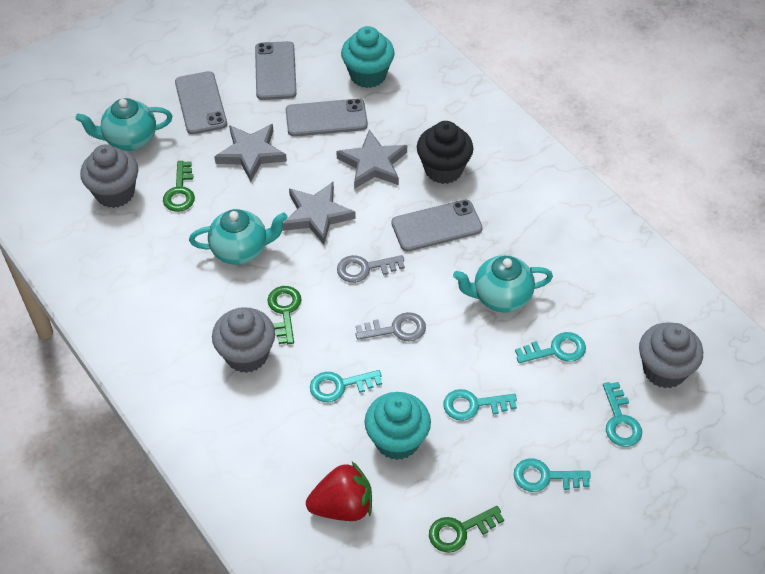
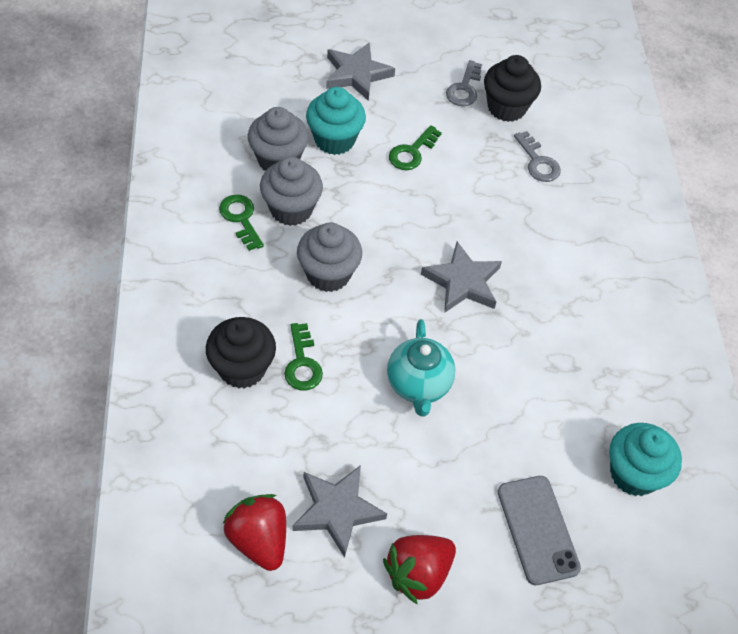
black cupcake: 1 -> 2
grey phone: 4 -> 1
red strawberry: 1 -> 2
turquoise key: 5 -> 0
turquoise teapot: 3 -> 1

